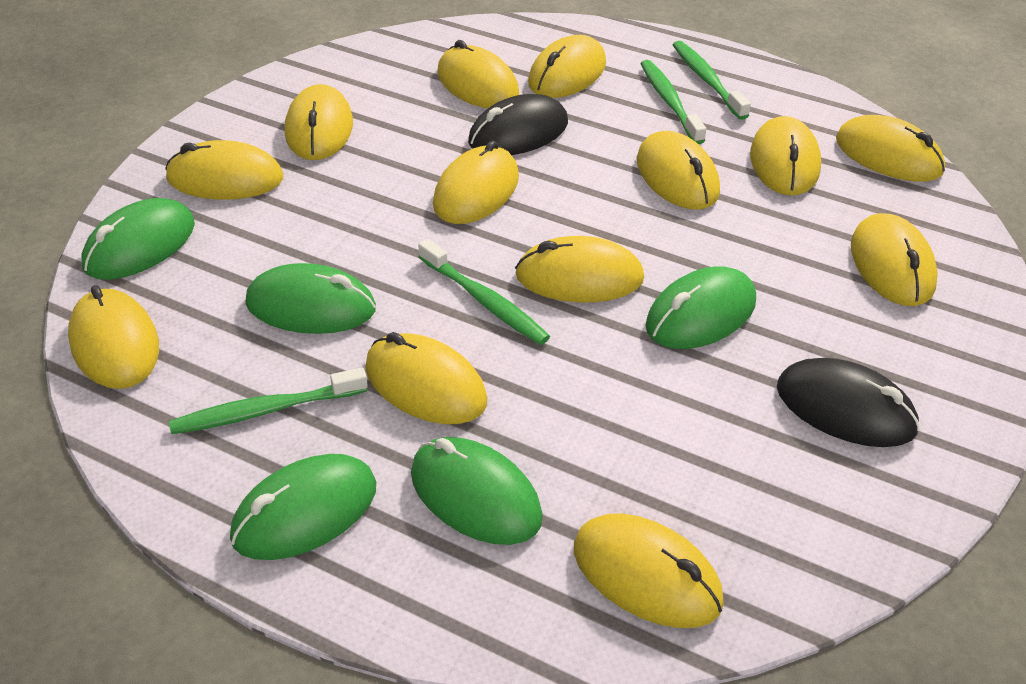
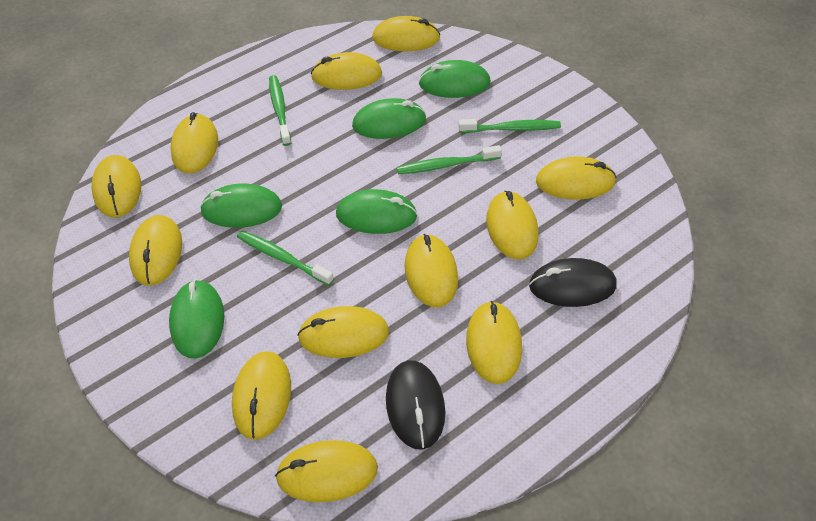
yellow mouse: 13 -> 12

